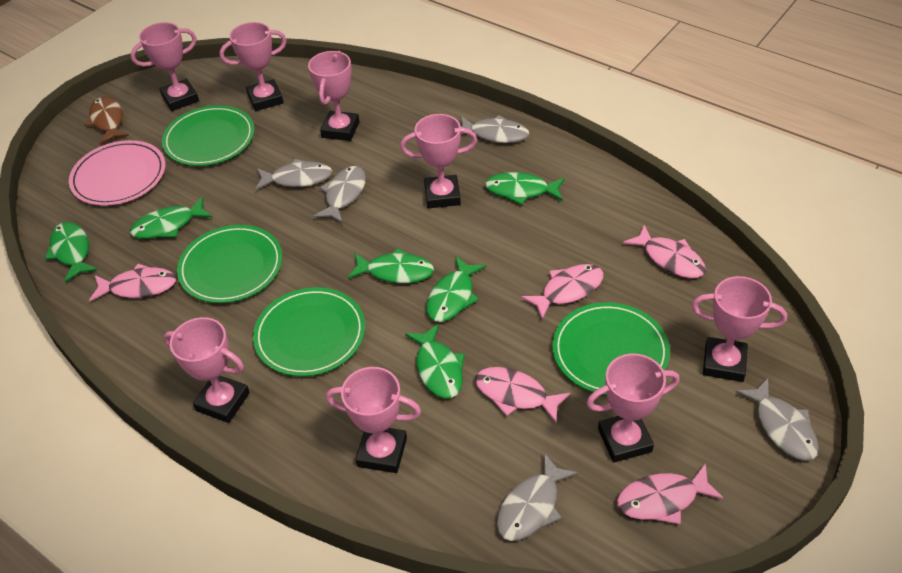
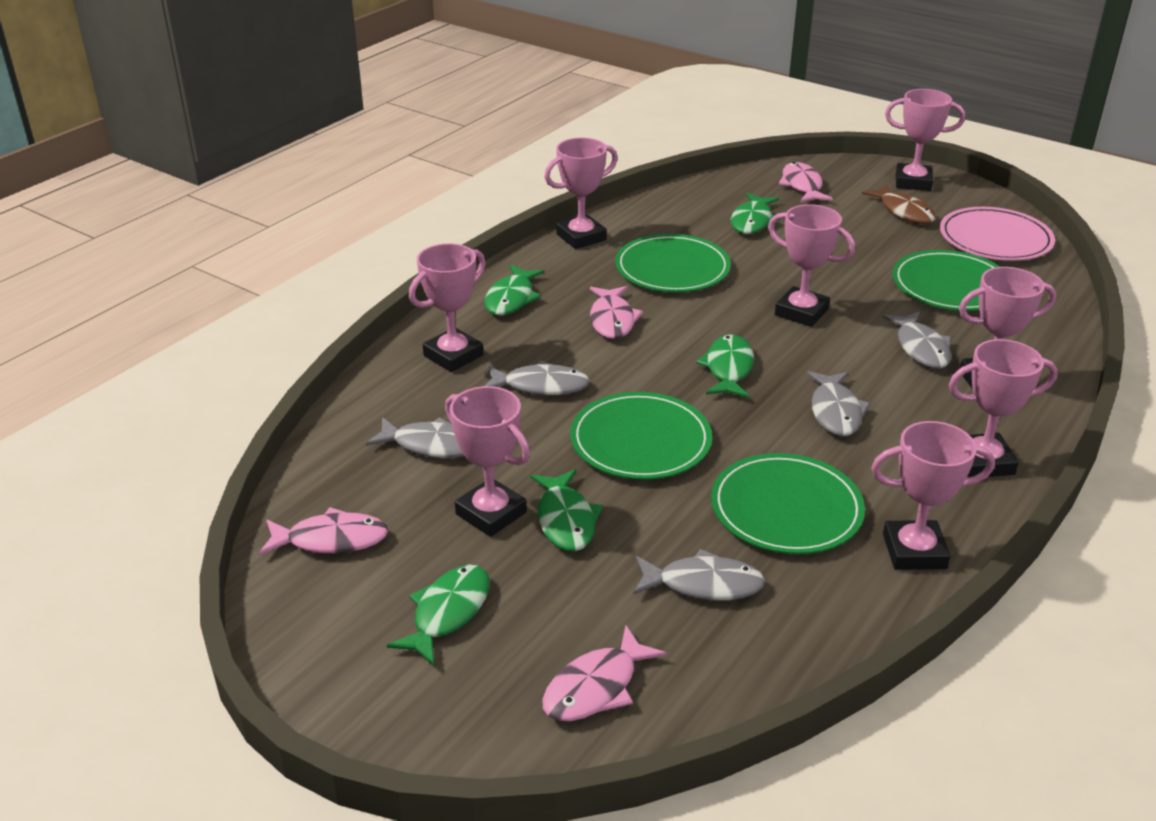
green fish: 6 -> 5
pink fish: 5 -> 4

